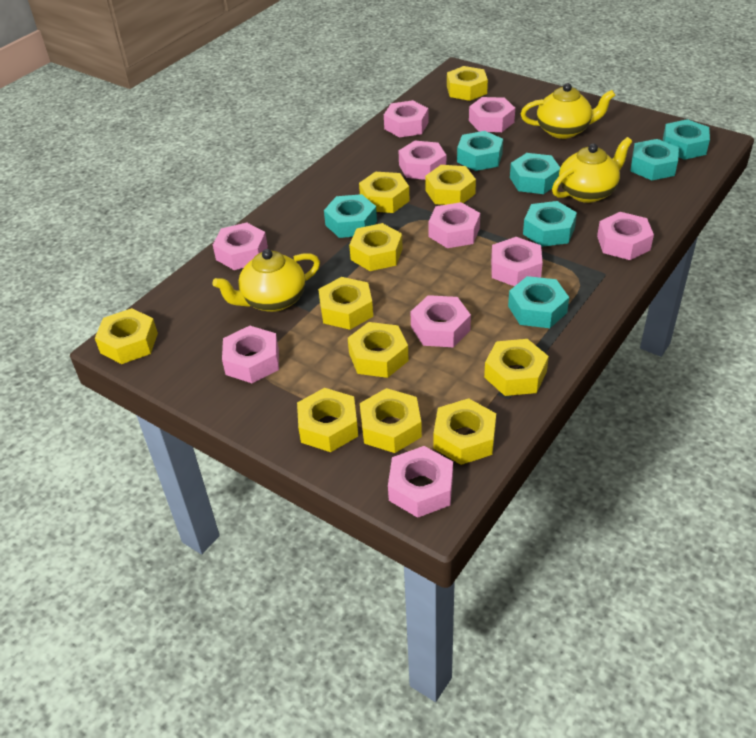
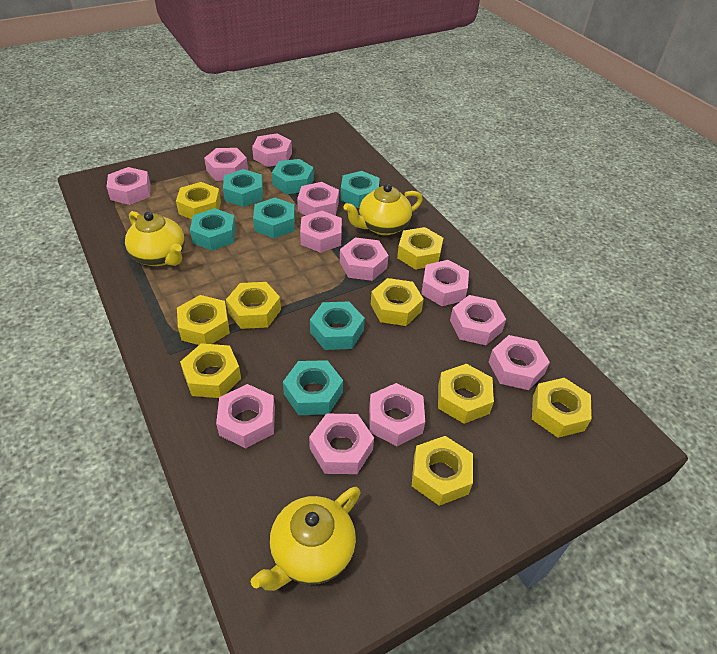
pink nut: 10 -> 12
yellow nut: 11 -> 9

